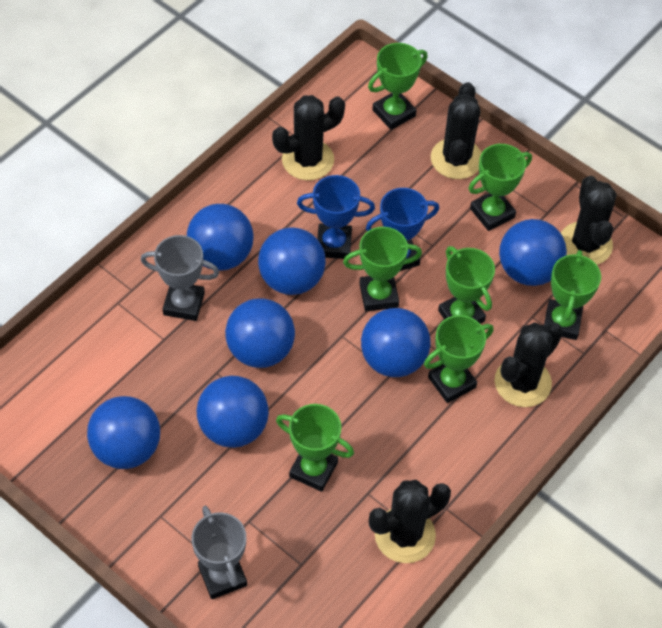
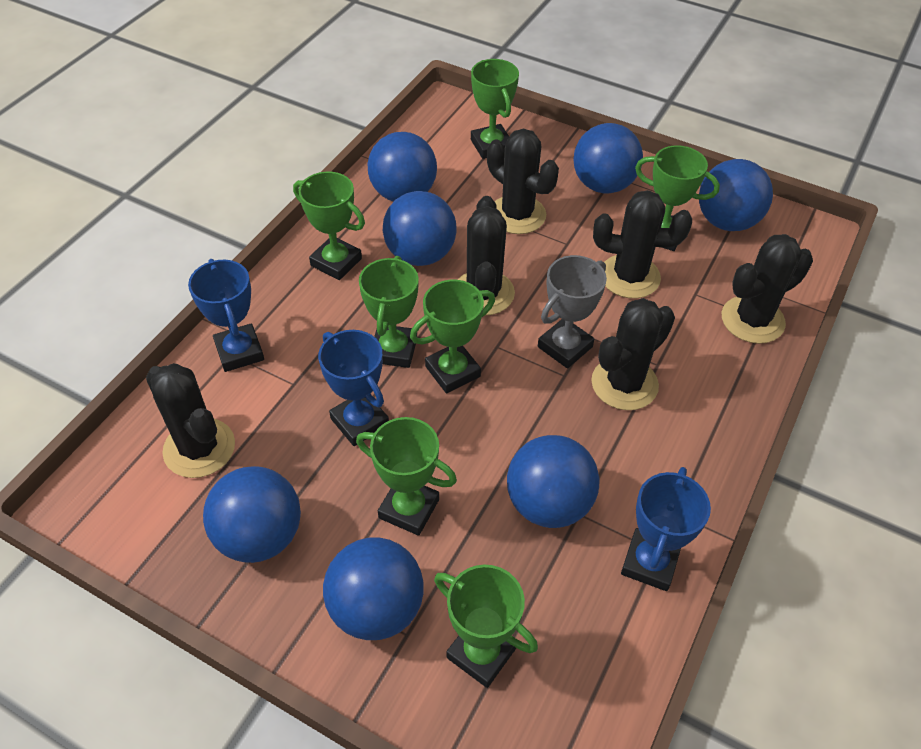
black cactus: 5 -> 6
blue trophy: 2 -> 3
grey trophy: 2 -> 1

